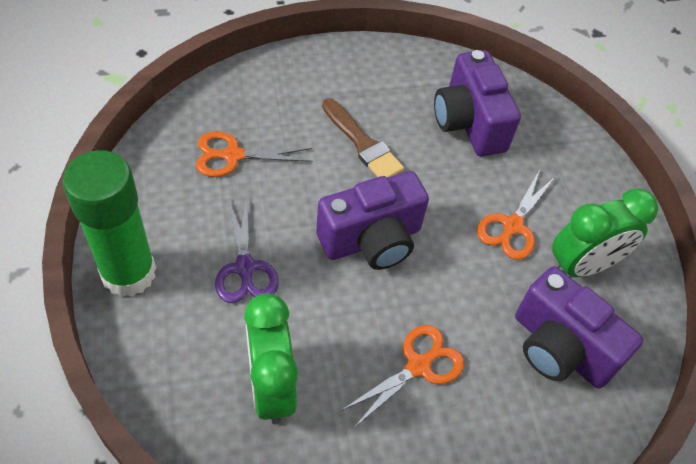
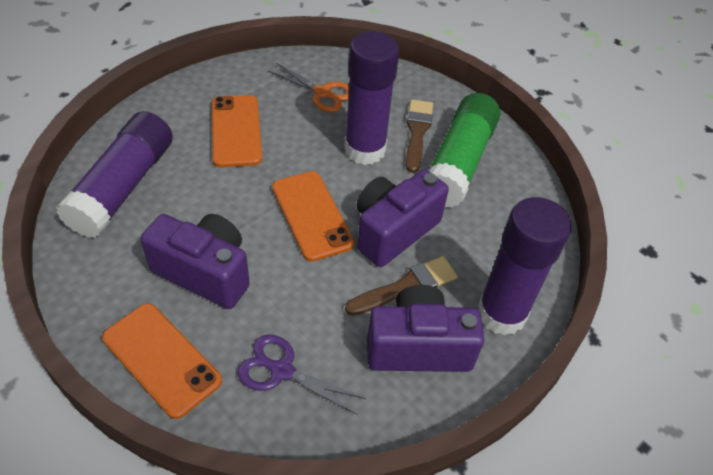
brown brush: 1 -> 2
green clock: 2 -> 0
orange phone: 0 -> 3
orange scissors: 3 -> 1
purple glue stick: 0 -> 3

